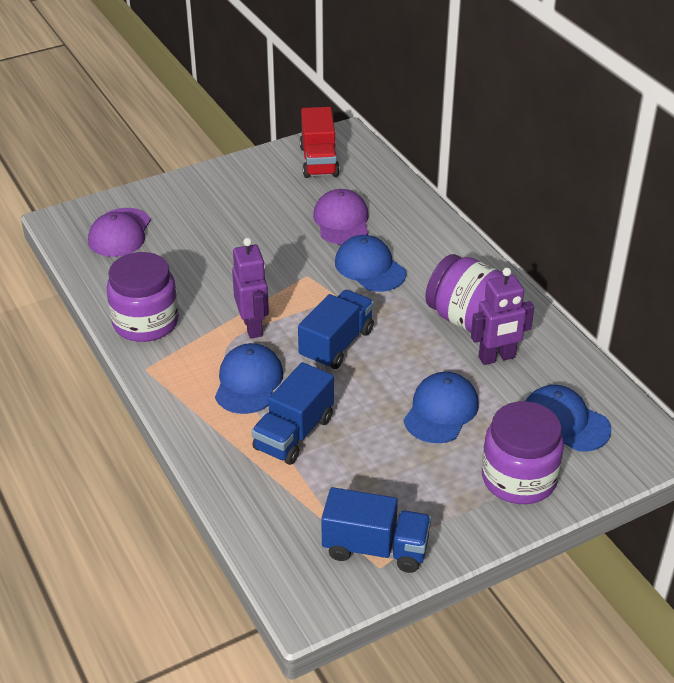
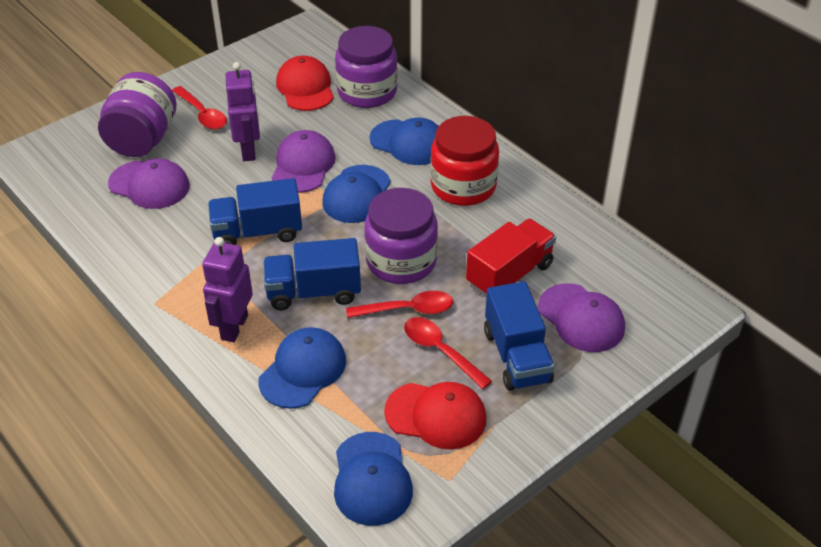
purple cap: 2 -> 3
red cap: 0 -> 2
red jar: 0 -> 1
red spoon: 0 -> 3

